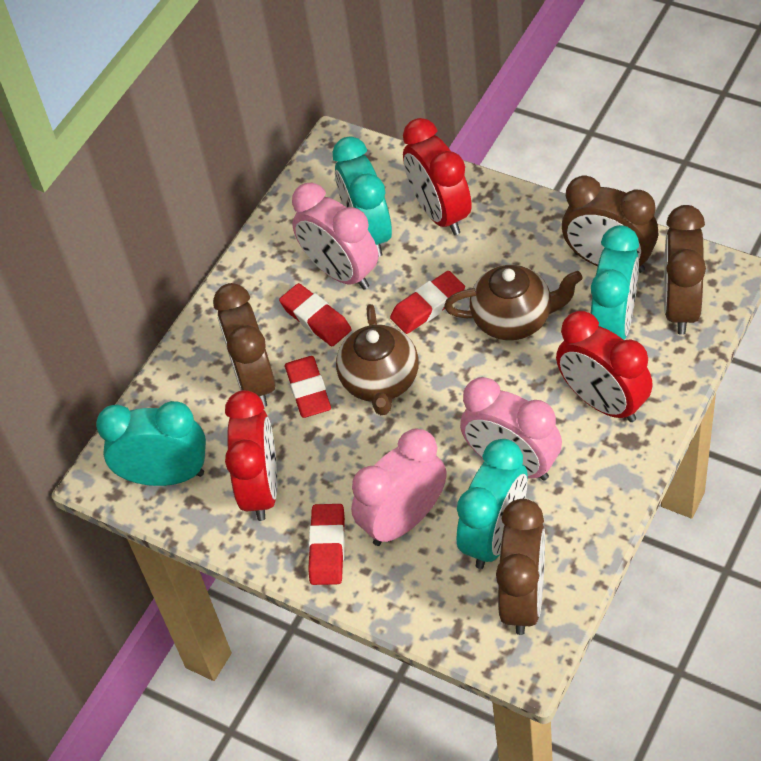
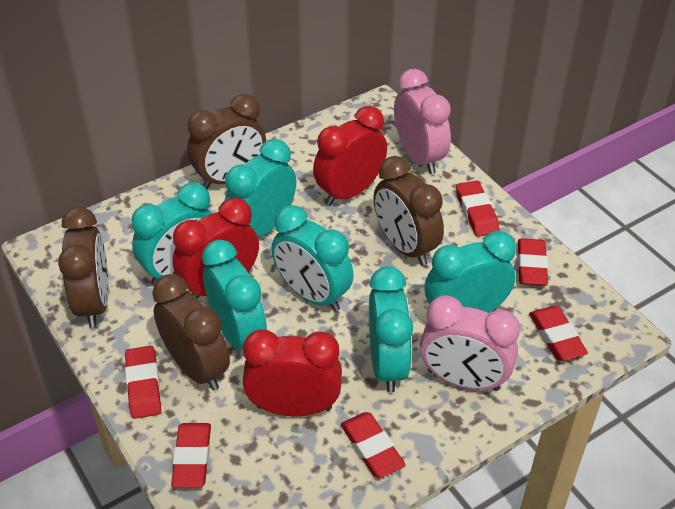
brown teapot: 2 -> 0
pink clock: 3 -> 2
red eraser: 4 -> 6
turquoise clock: 4 -> 6

